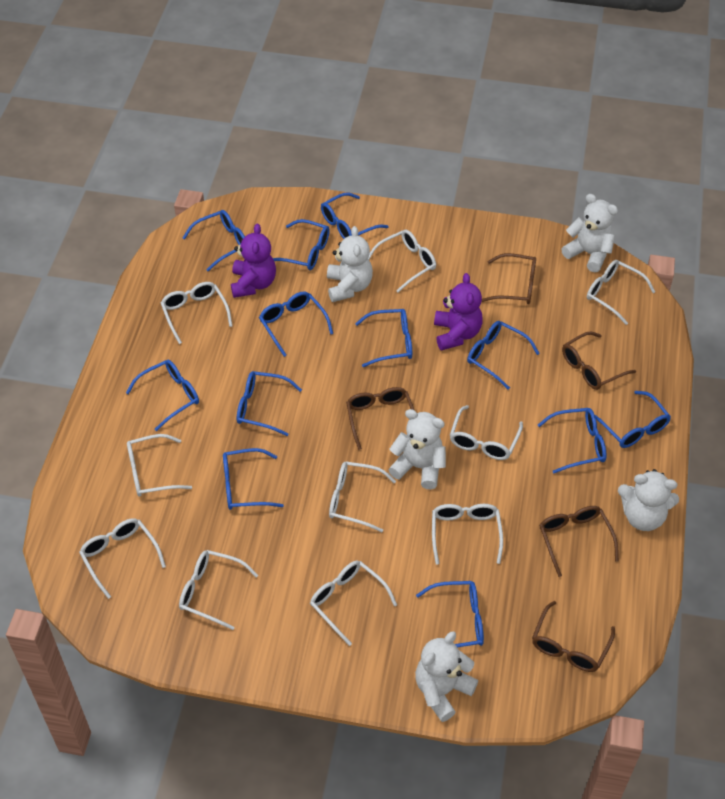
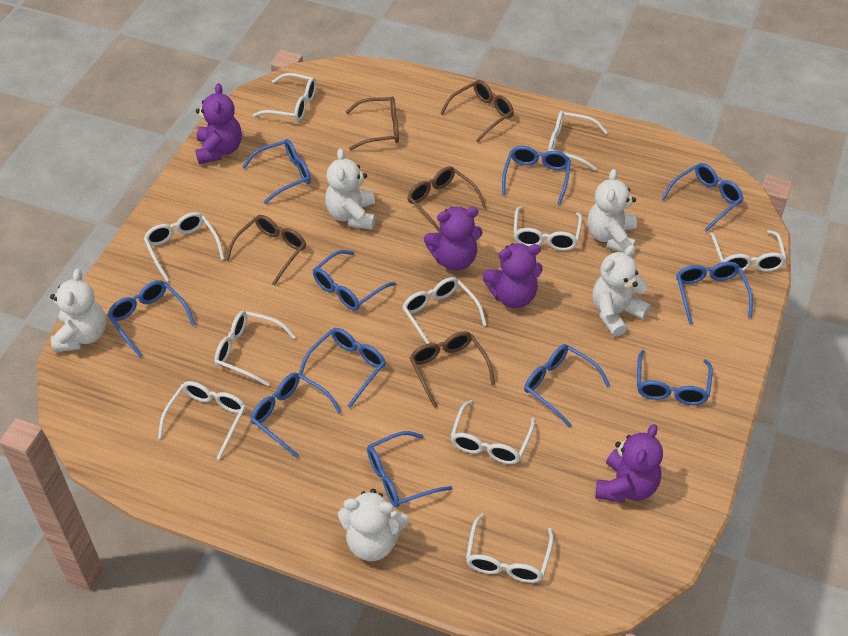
blue glasses: 12 -> 11
purple teddy bear: 2 -> 4

